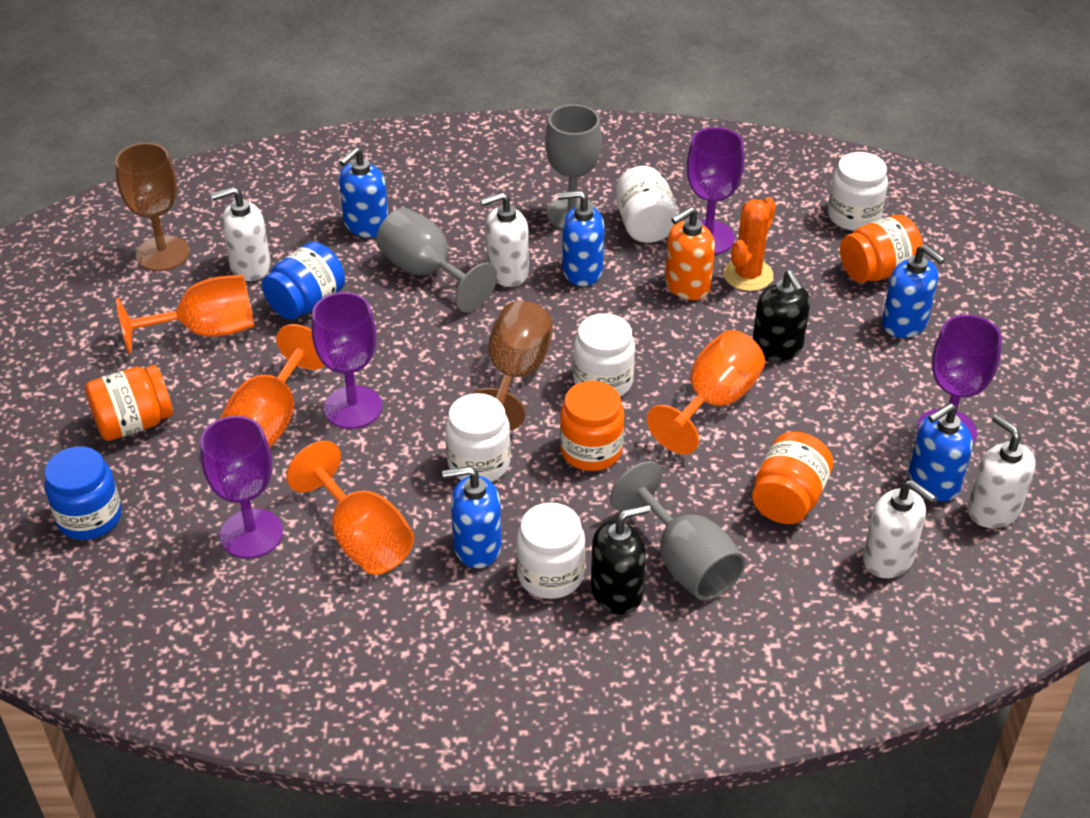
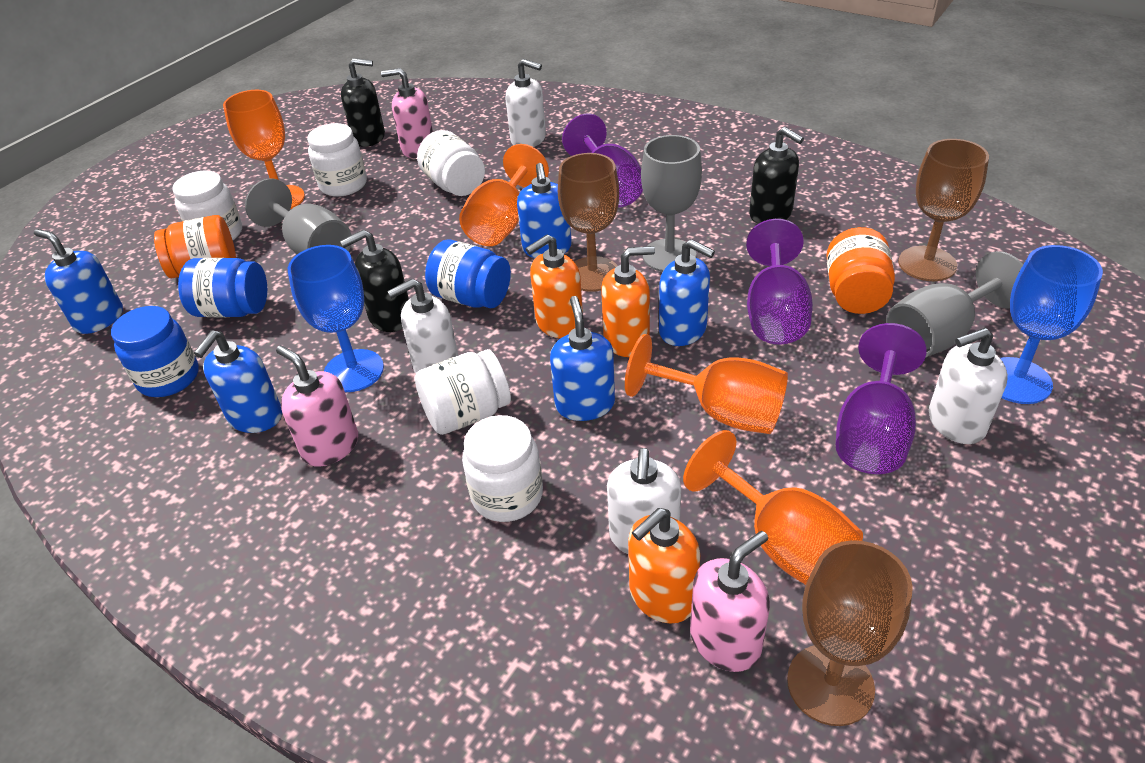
black soap dispenser: 2 -> 3
blue goblet: 0 -> 2
blue jar: 2 -> 3
brown goblet: 2 -> 3
orange cactus: 1 -> 0
orange jar: 4 -> 2
orange soap dispenser: 1 -> 3
pink soap dispenser: 0 -> 3
purple goblet: 4 -> 3

